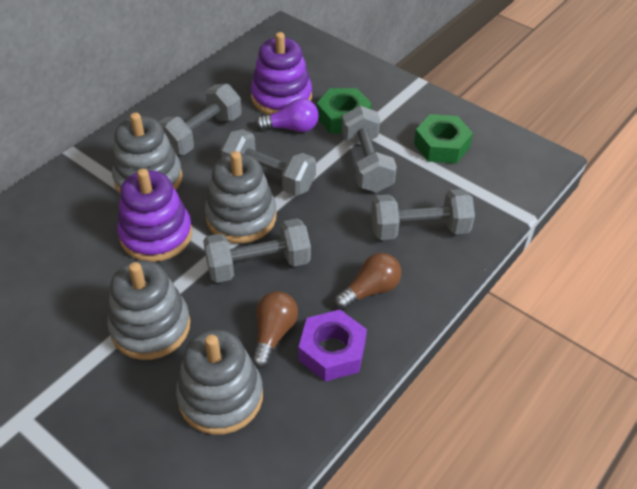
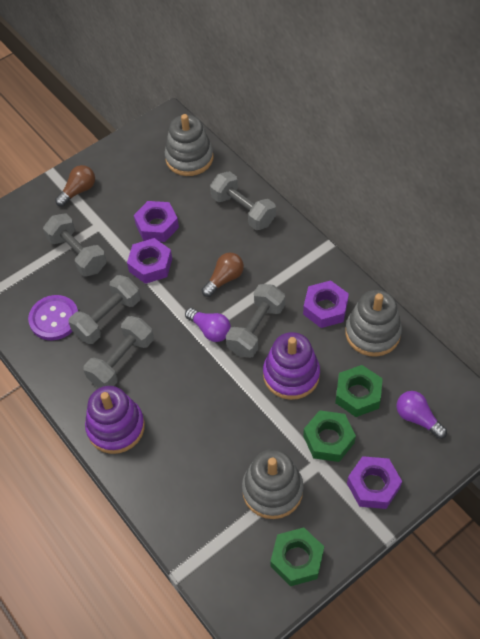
green nut: 2 -> 3
grey stacking toy: 4 -> 3
purple button: 0 -> 1
purple light bulb: 1 -> 2
purple nut: 1 -> 4

